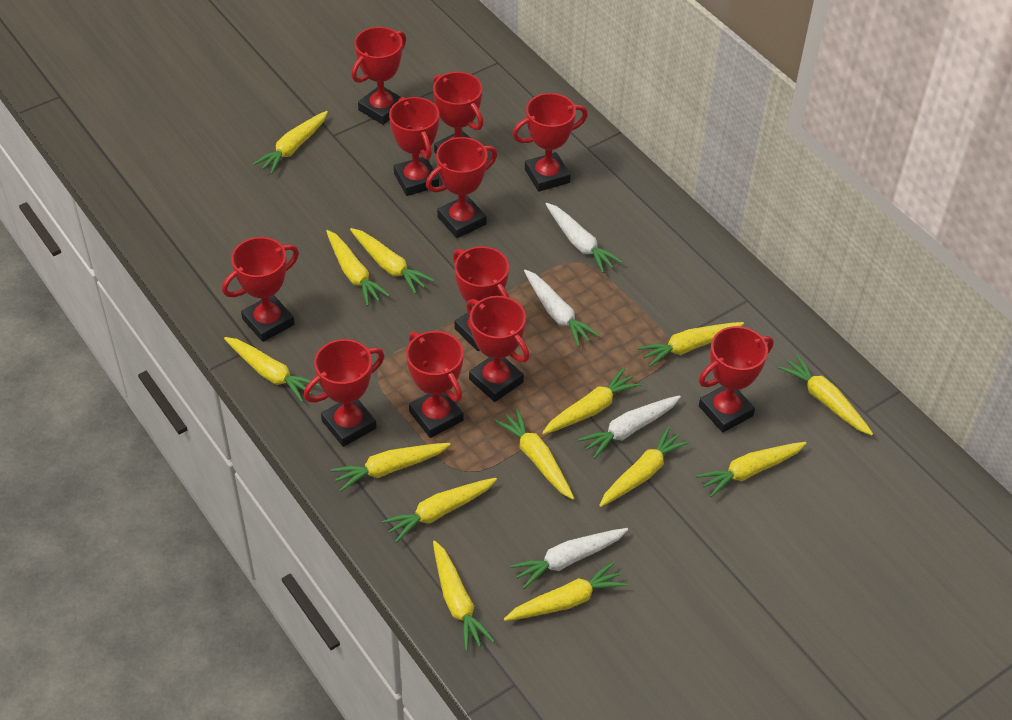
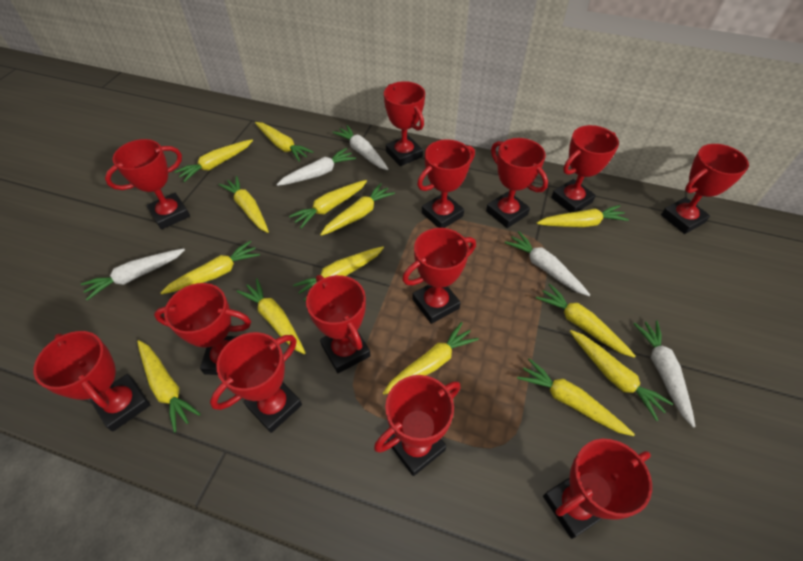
red trophy: 11 -> 13
white carrot: 4 -> 5

